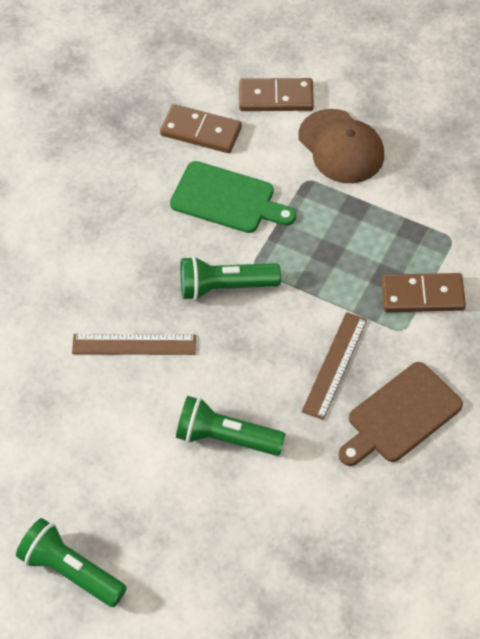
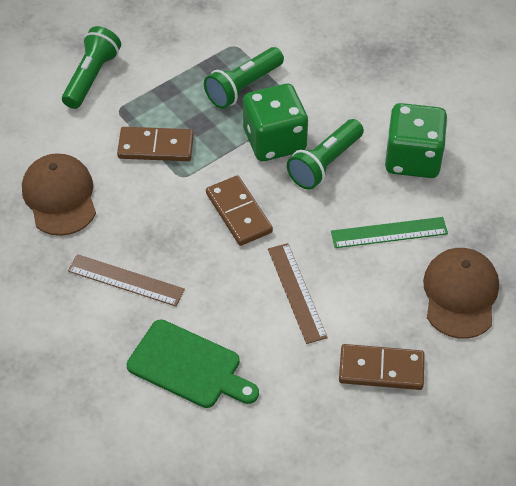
brown cap: 1 -> 2
brown cutting board: 1 -> 0
green dice: 0 -> 2
green ruler: 0 -> 1

